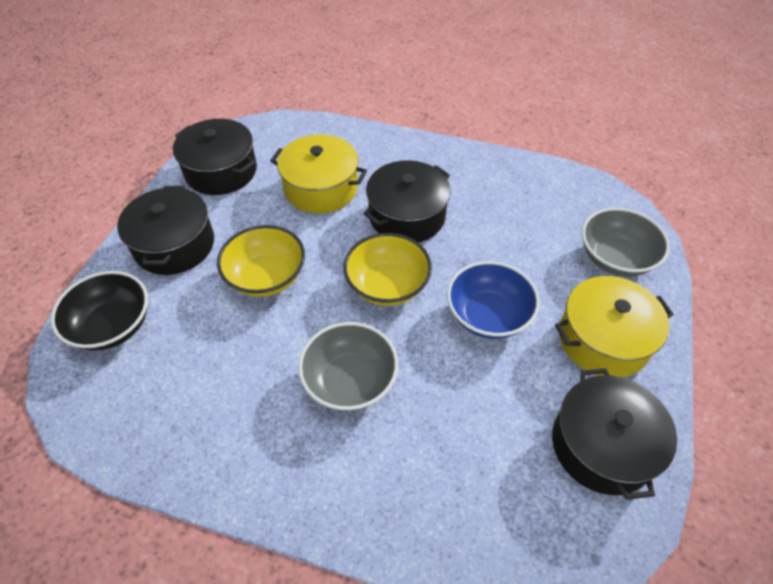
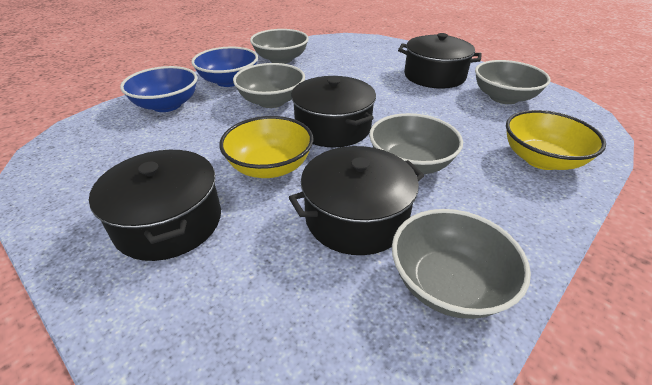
black bowl: 1 -> 0
blue bowl: 1 -> 2
grey bowl: 2 -> 5
yellow pot: 2 -> 0

